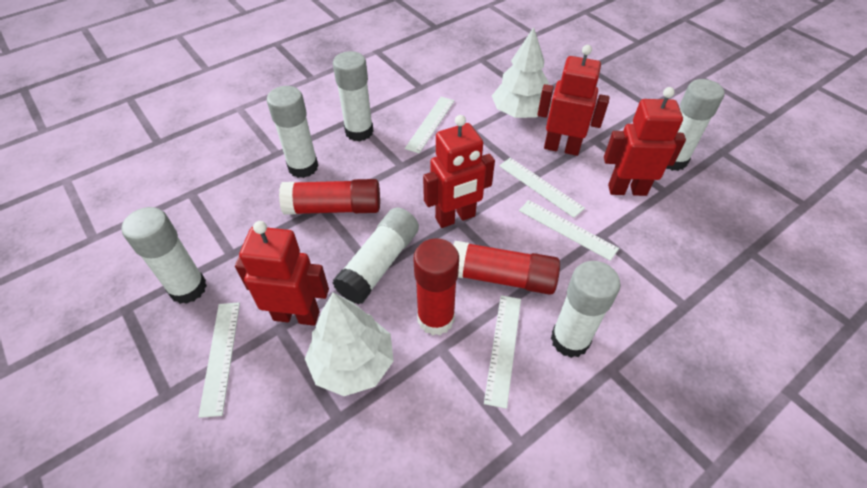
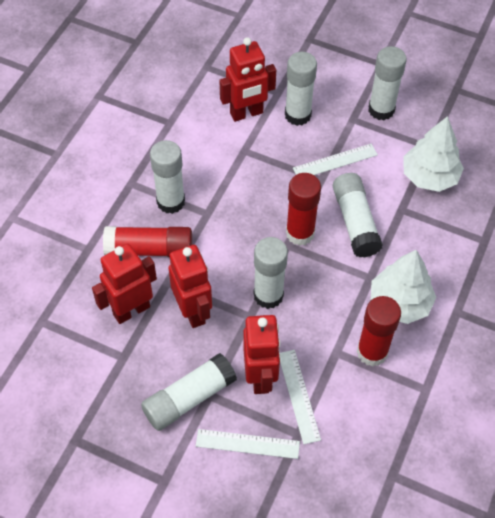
white ruler: 5 -> 3

